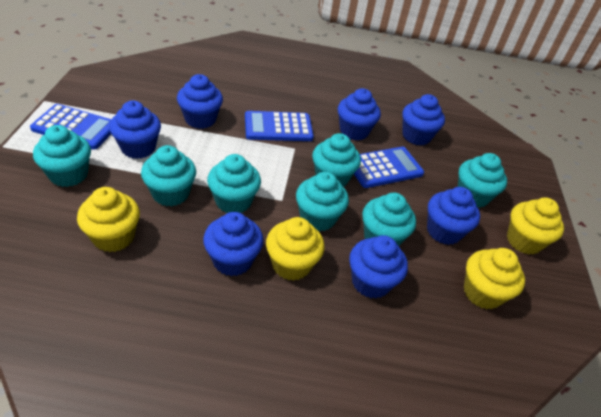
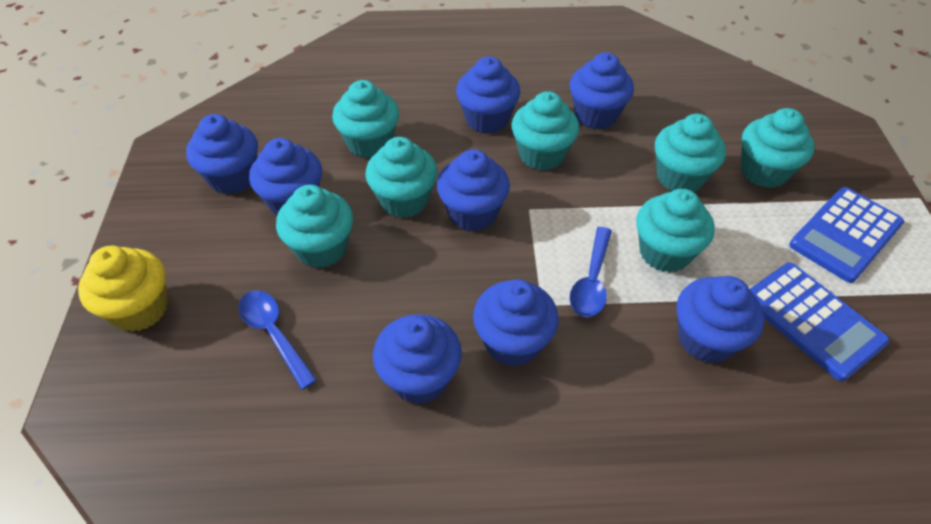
blue calculator: 3 -> 2
blue cupcake: 7 -> 8
blue spoon: 0 -> 2
yellow cupcake: 4 -> 1

